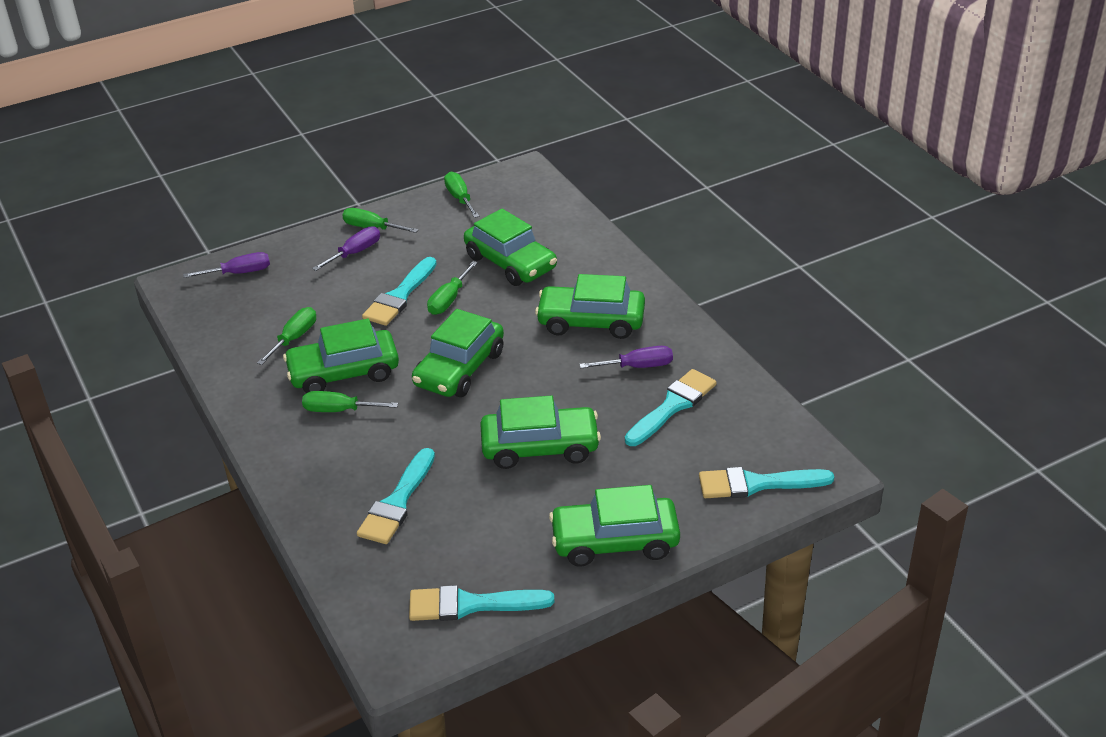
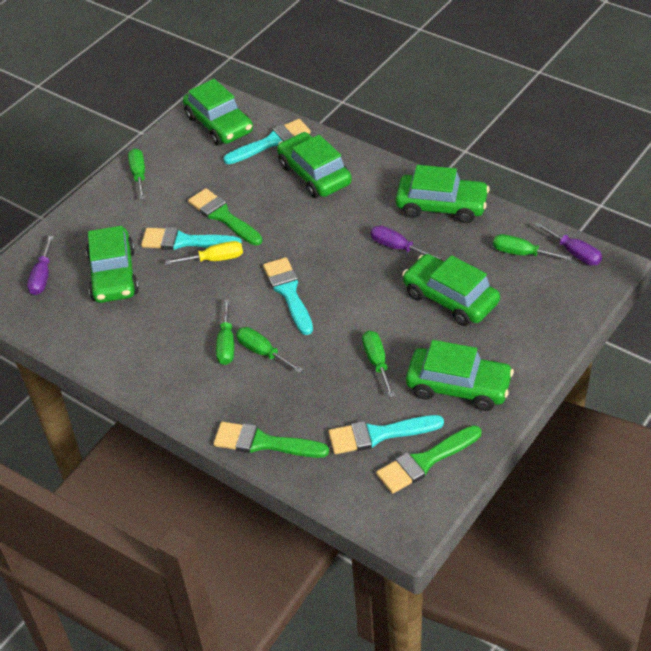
green brush: 0 -> 3
turquoise brush: 5 -> 4
yellow screwdriver: 0 -> 1

